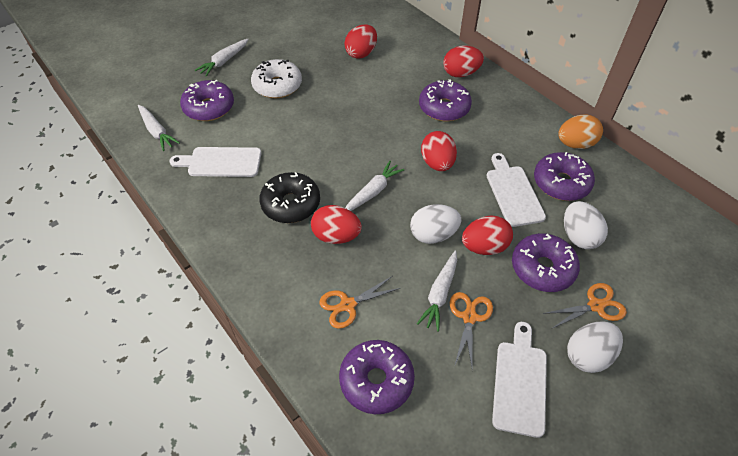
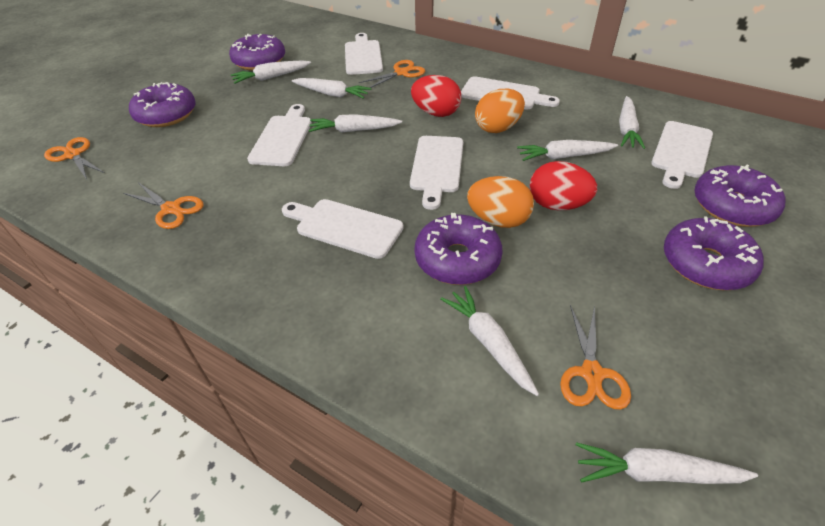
black donut: 1 -> 0
orange egg: 1 -> 2
orange scissors: 3 -> 4
red egg: 5 -> 2
white carrot: 4 -> 7
white cutting board: 3 -> 6
white donut: 1 -> 0
white egg: 3 -> 0

